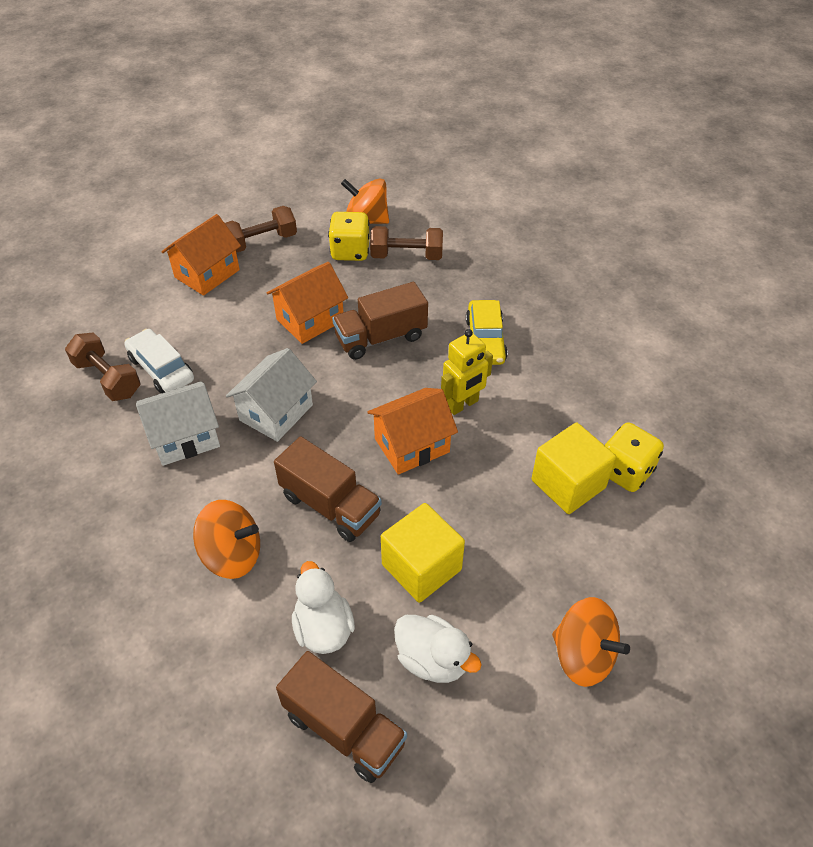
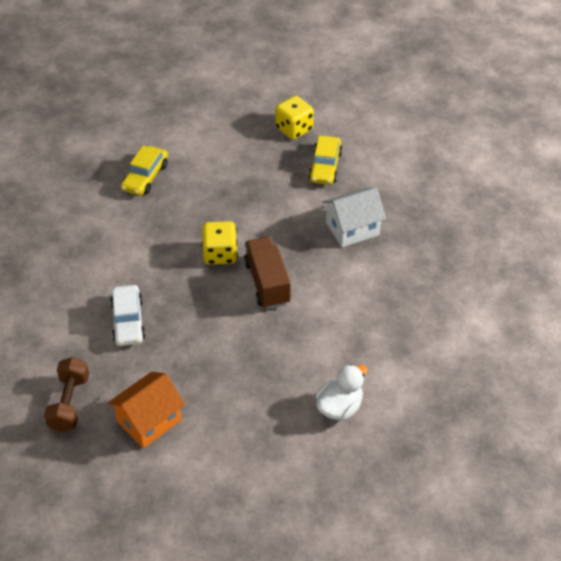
brown dumbbell: 3 -> 1
brown truck: 3 -> 1
orange house: 3 -> 1
orange spinning top: 3 -> 0
white duck: 2 -> 1
white house: 2 -> 1
yellow car: 1 -> 2
yellow cube: 2 -> 0
yellow robot: 1 -> 0

